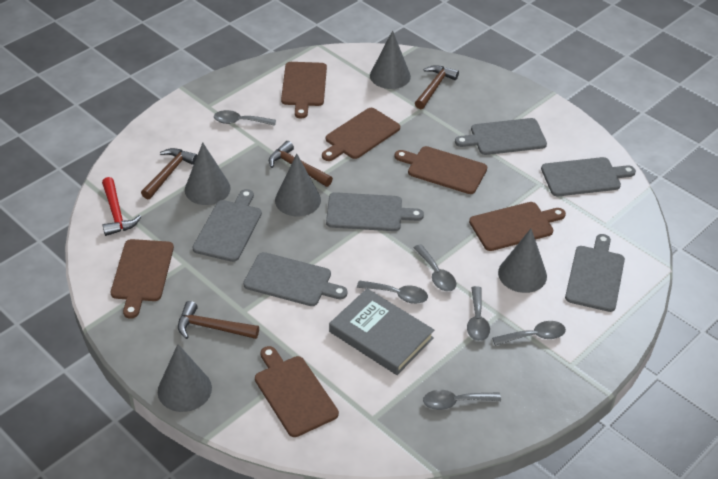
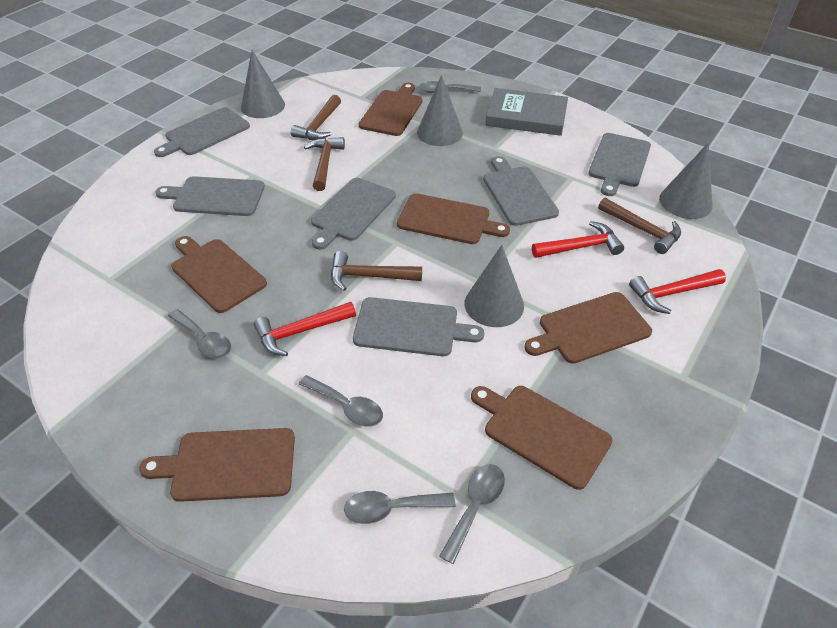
grey cone: 5 -> 4
grey spoon: 6 -> 5
red hammer: 1 -> 3

